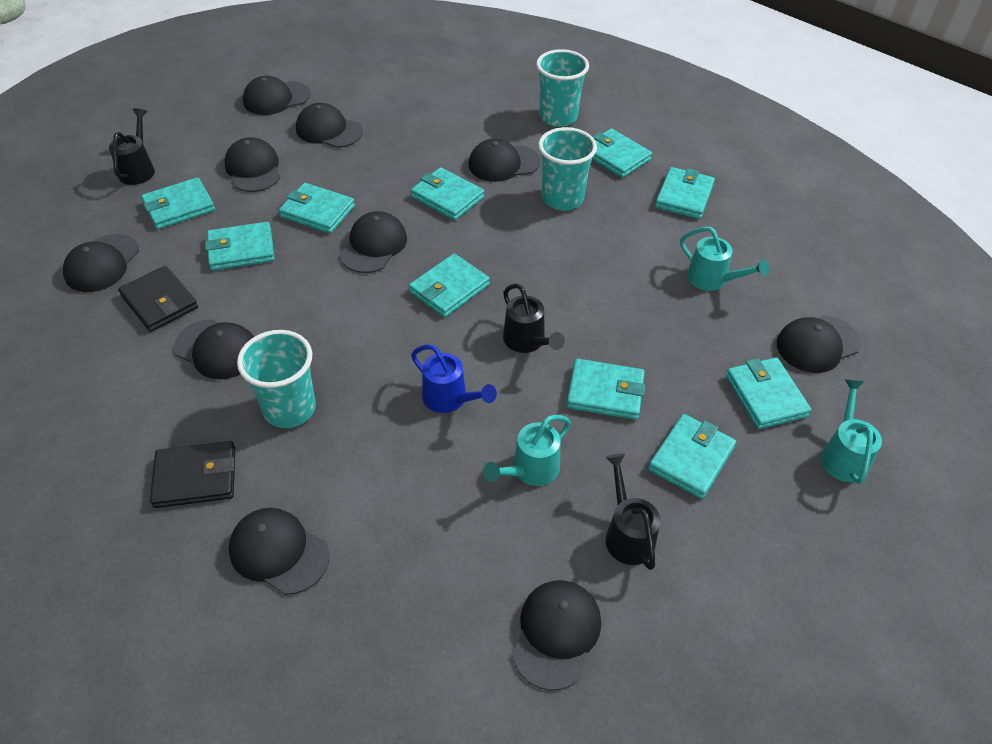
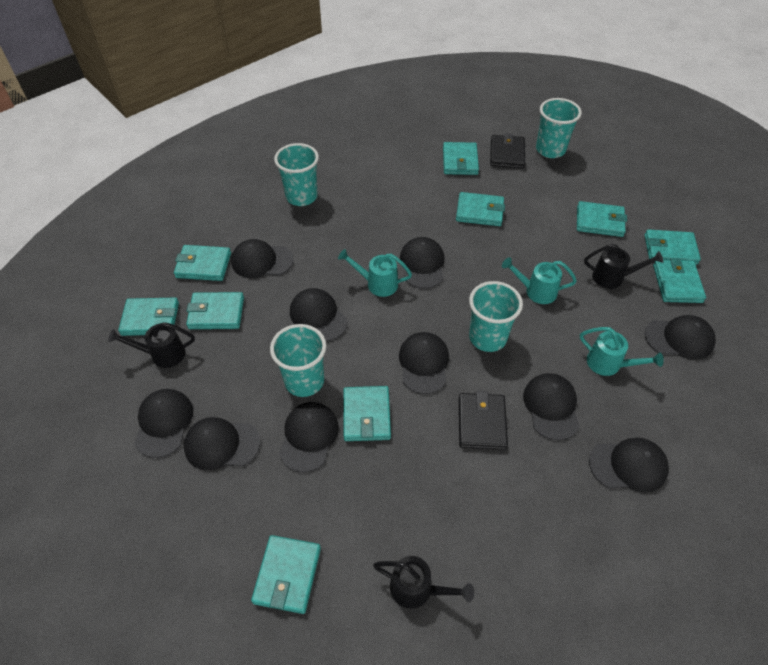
blue watering can: 1 -> 0
turquoise cup: 3 -> 4

